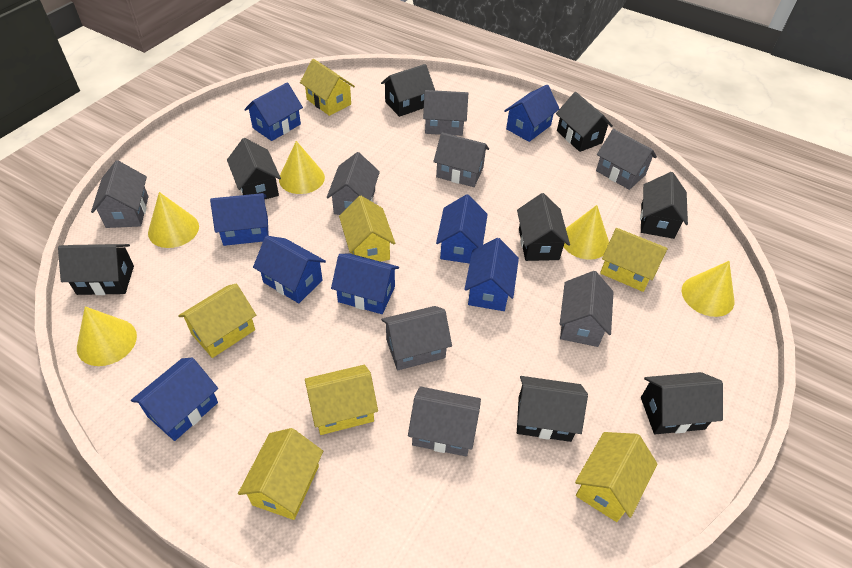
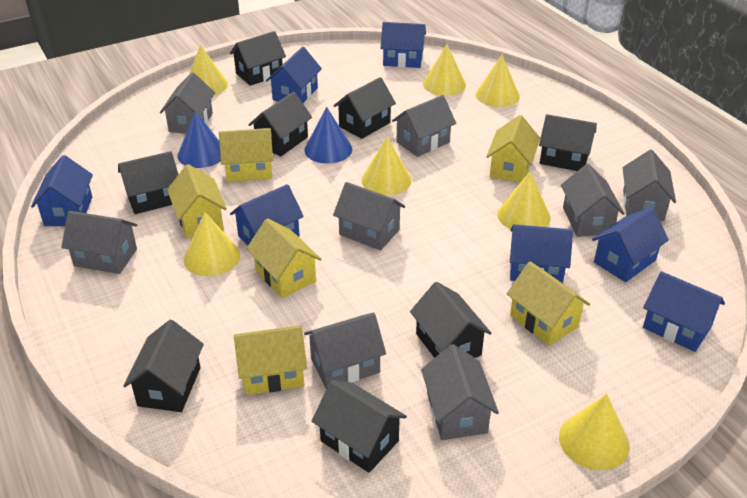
blue cone: 0 -> 2
blue house: 8 -> 7
yellow cone: 5 -> 7
yellow house: 7 -> 6

